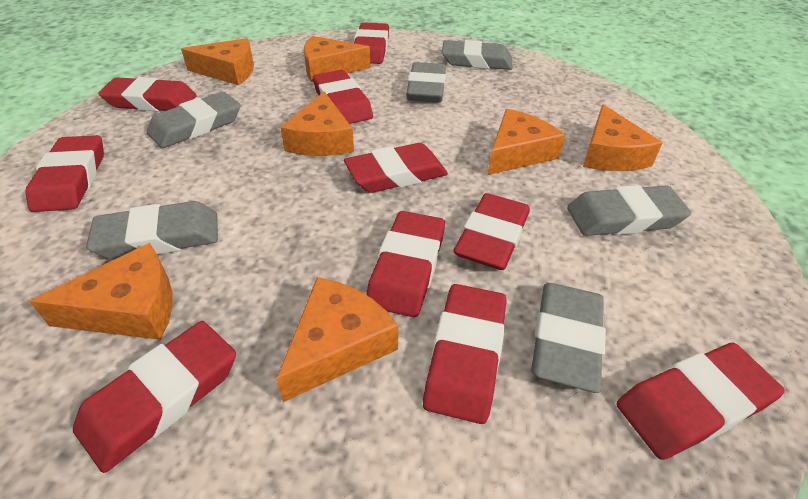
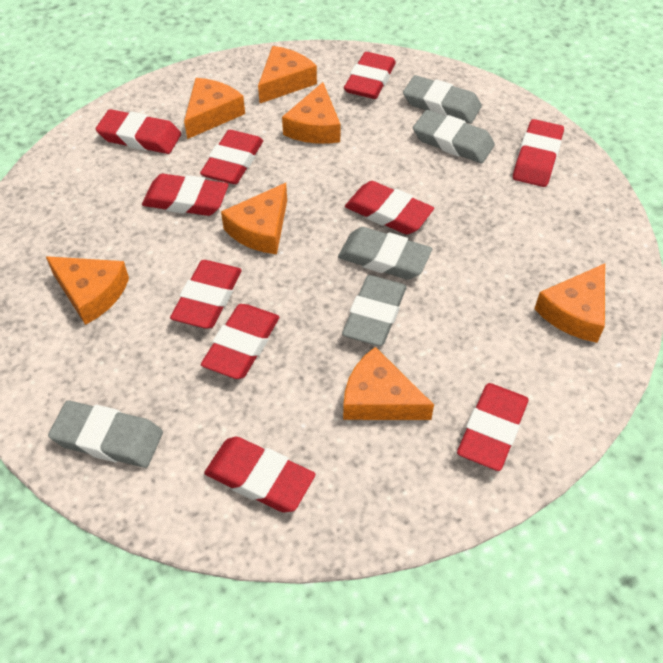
grey eraser: 6 -> 5

